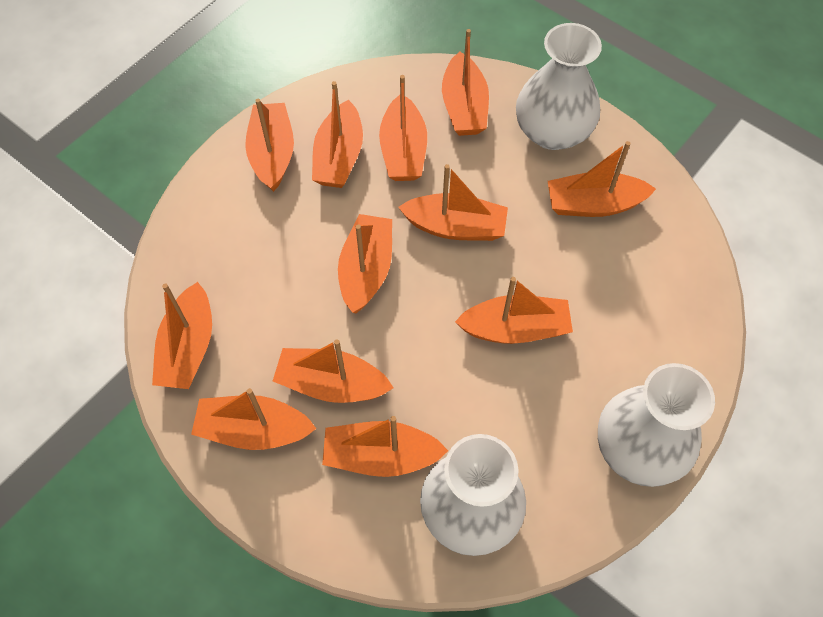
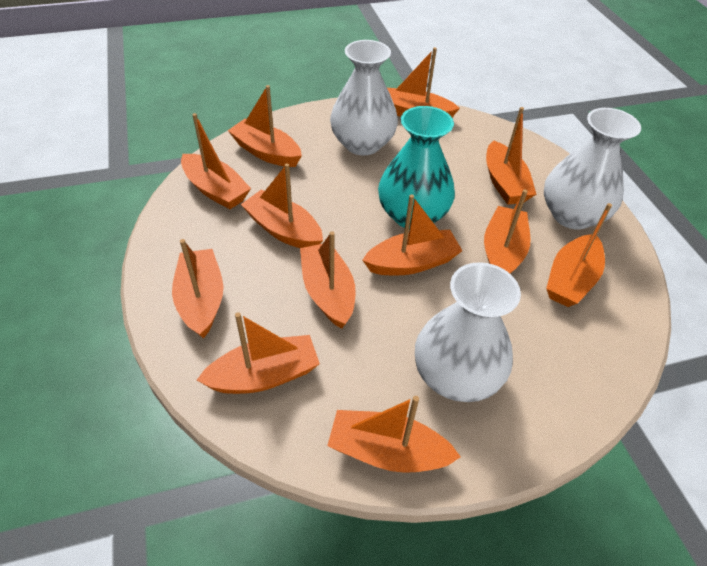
turquoise vase: 0 -> 1

